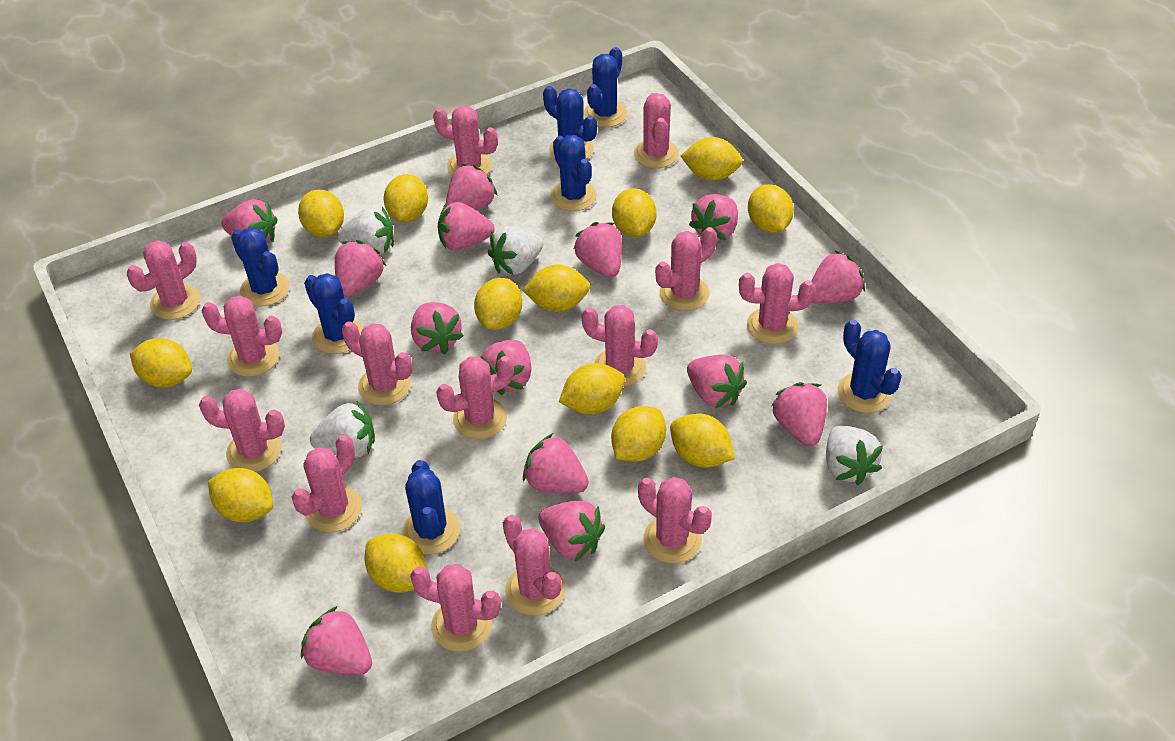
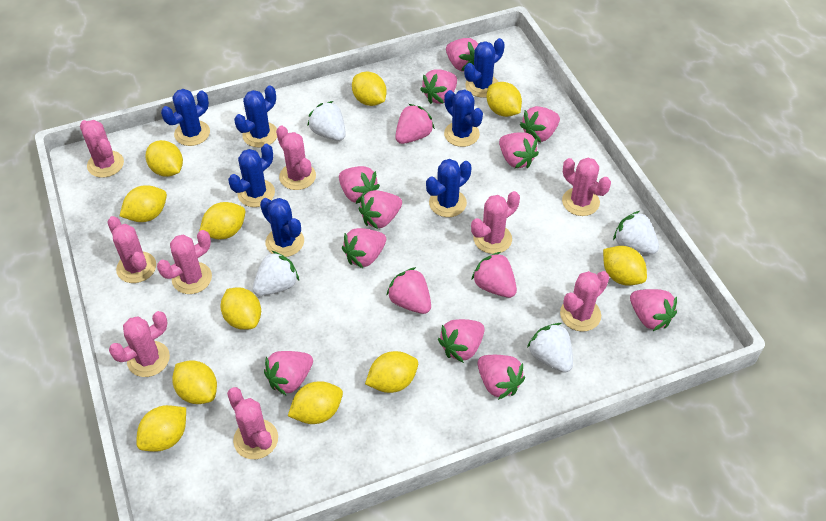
pink cactus: 14 -> 9
yellow lemon: 13 -> 11

